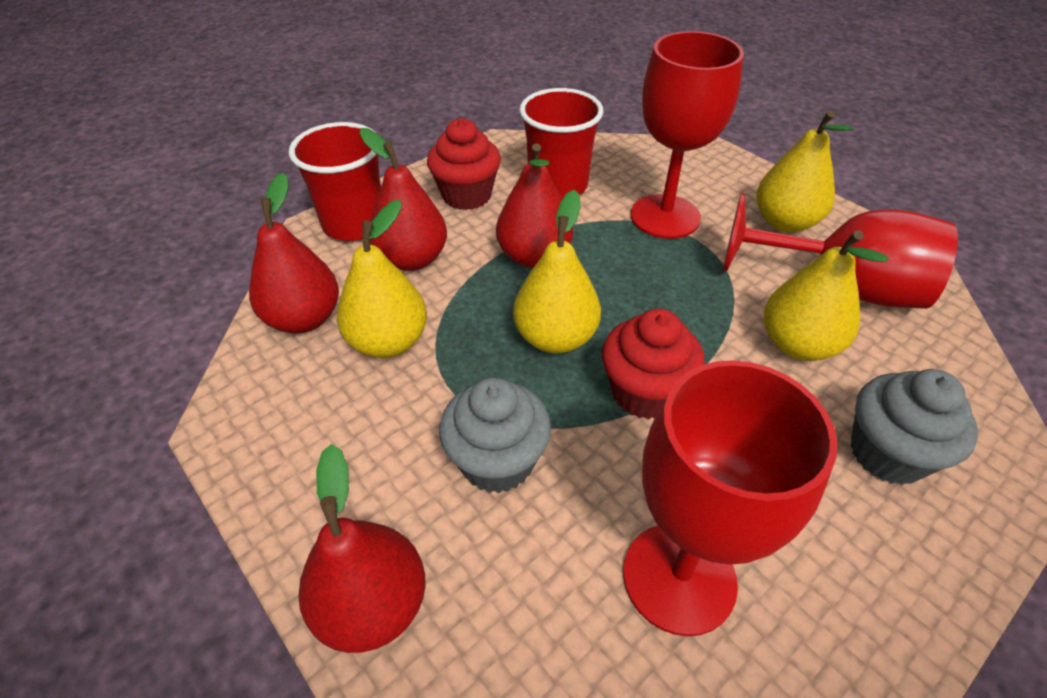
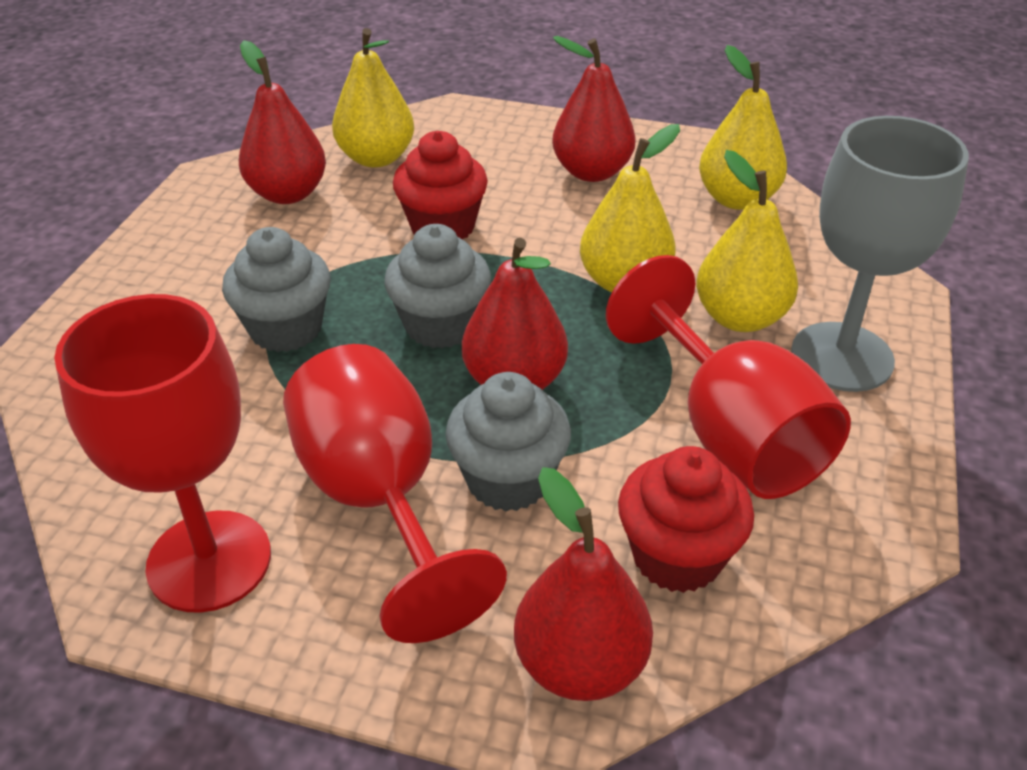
grey cupcake: 2 -> 3
grey goblet: 0 -> 1
red cup: 2 -> 0

